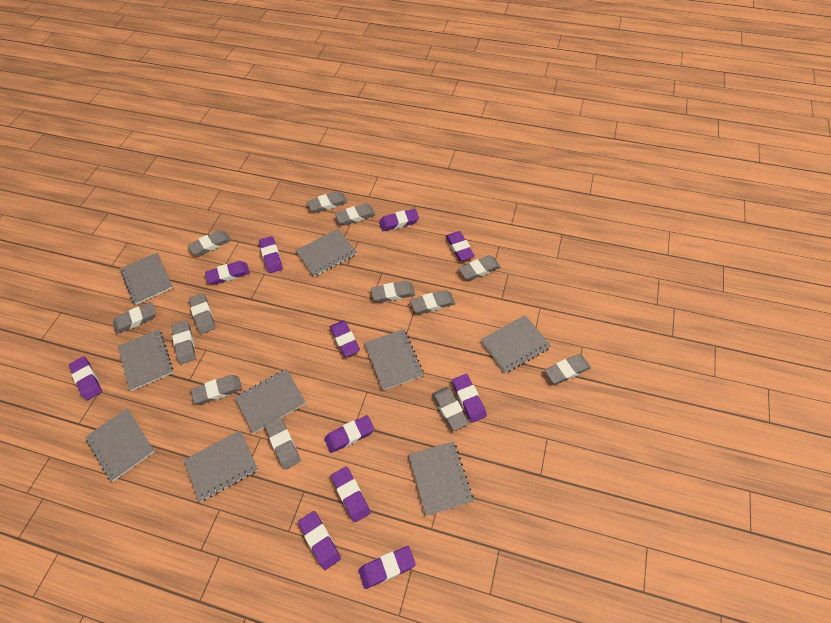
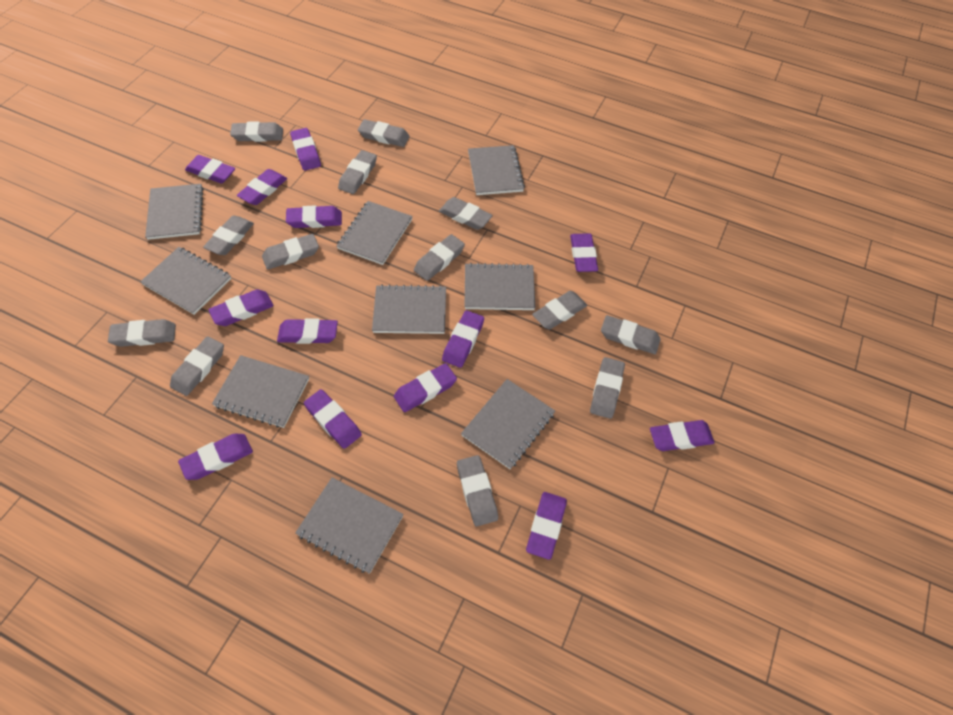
purple eraser: 11 -> 13

